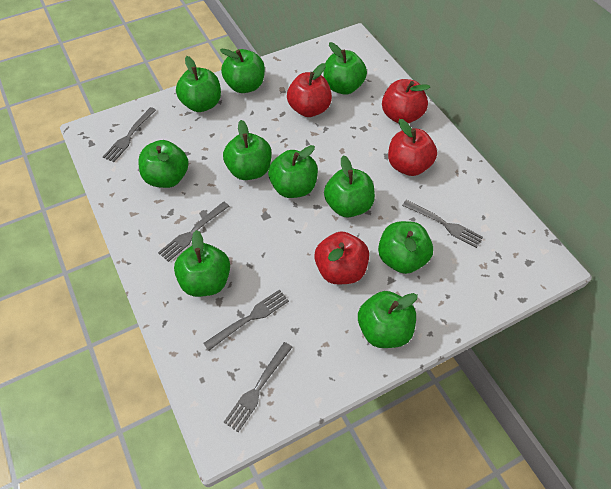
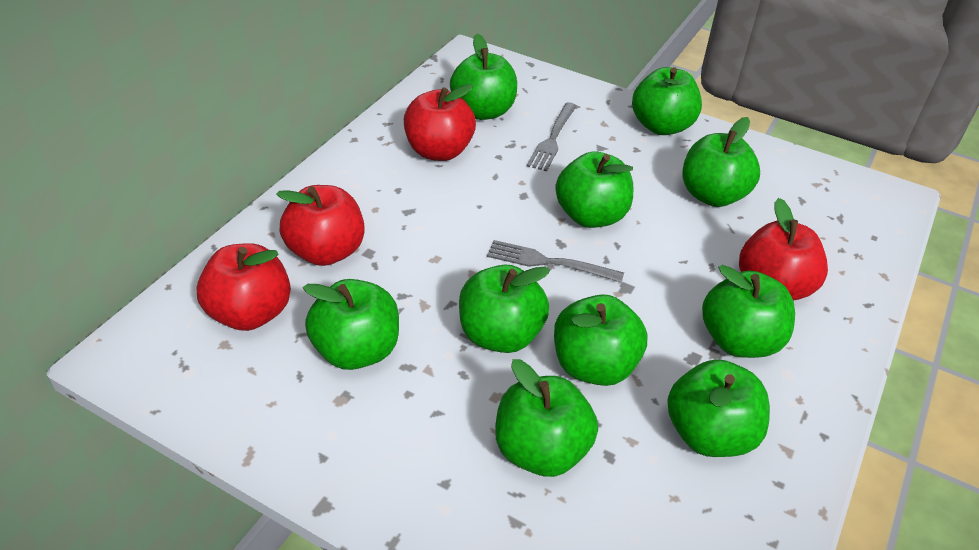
grey fork: 5 -> 2

